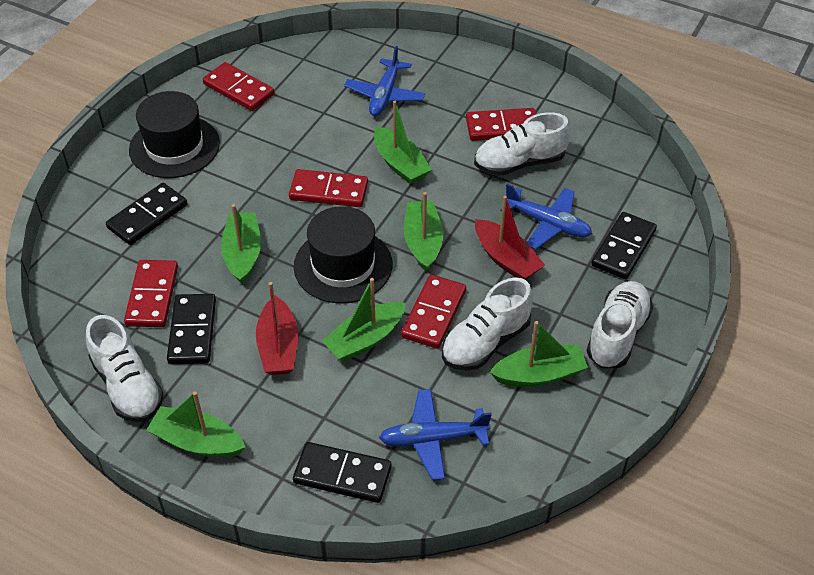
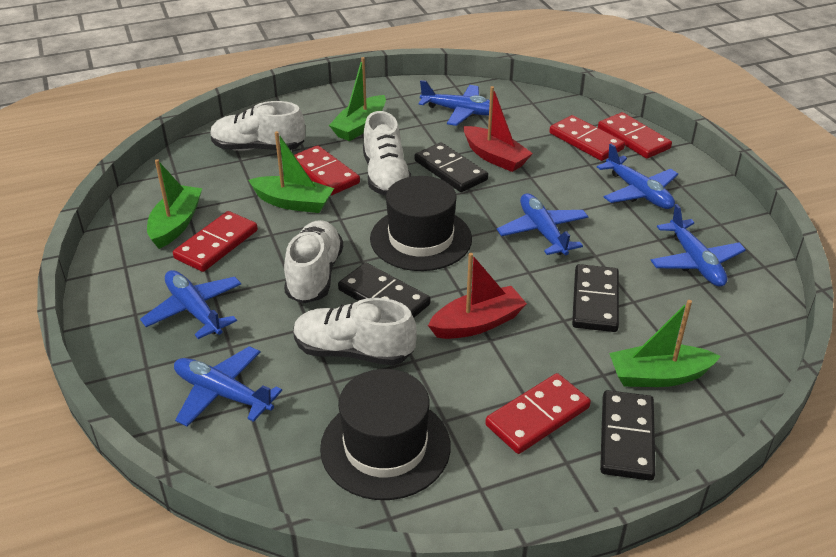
blue plane: 3 -> 6
green boat: 6 -> 4

